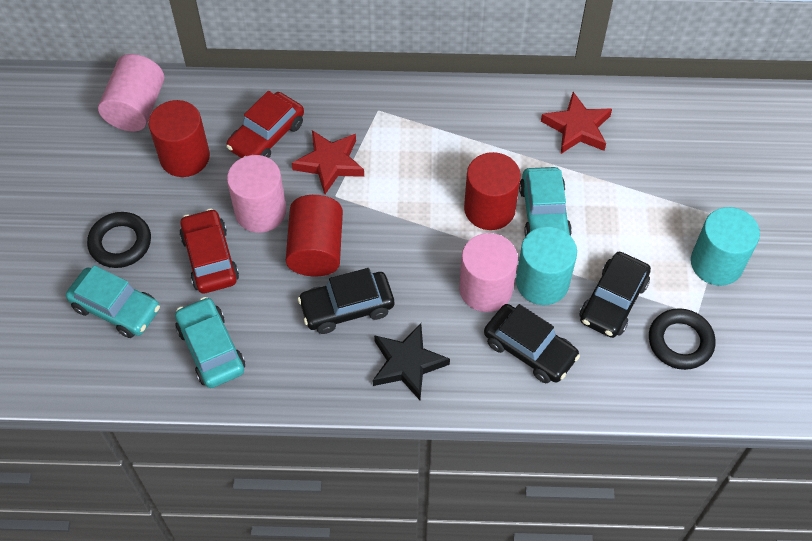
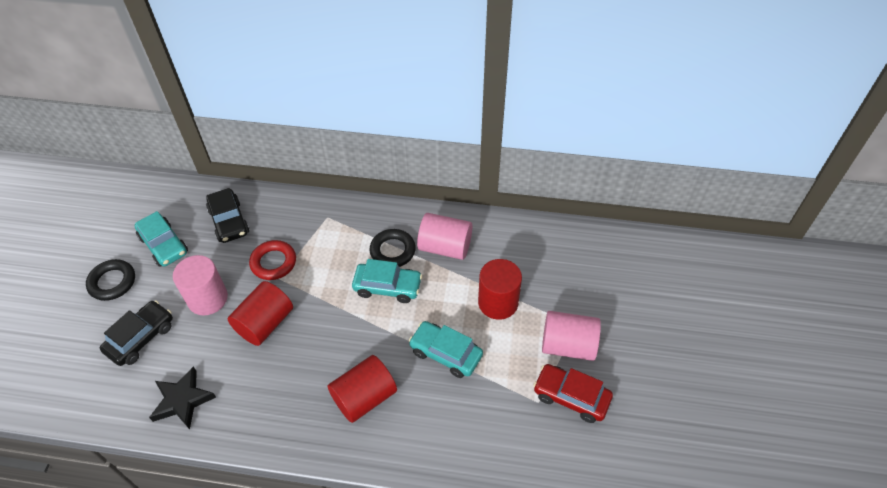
black car: 3 -> 2
red car: 2 -> 1
red ring: 0 -> 1
red star: 2 -> 0
turquoise cylinder: 2 -> 0

